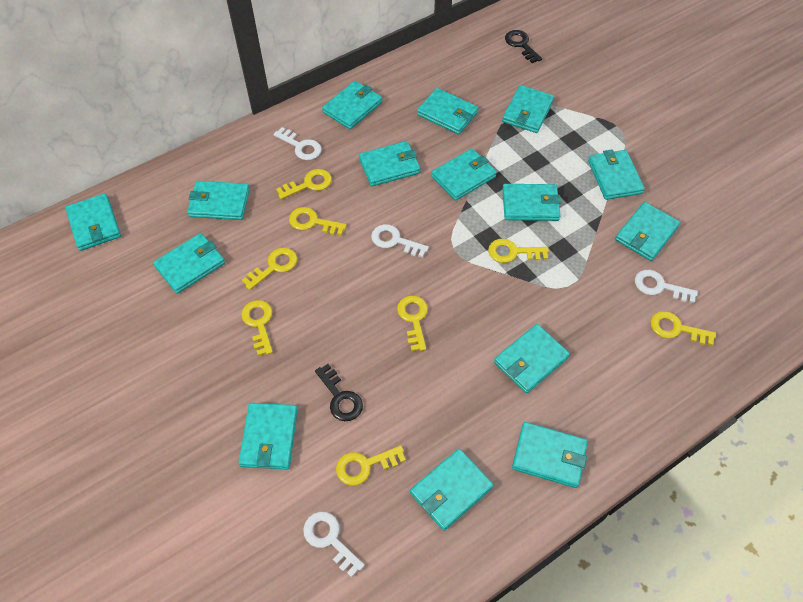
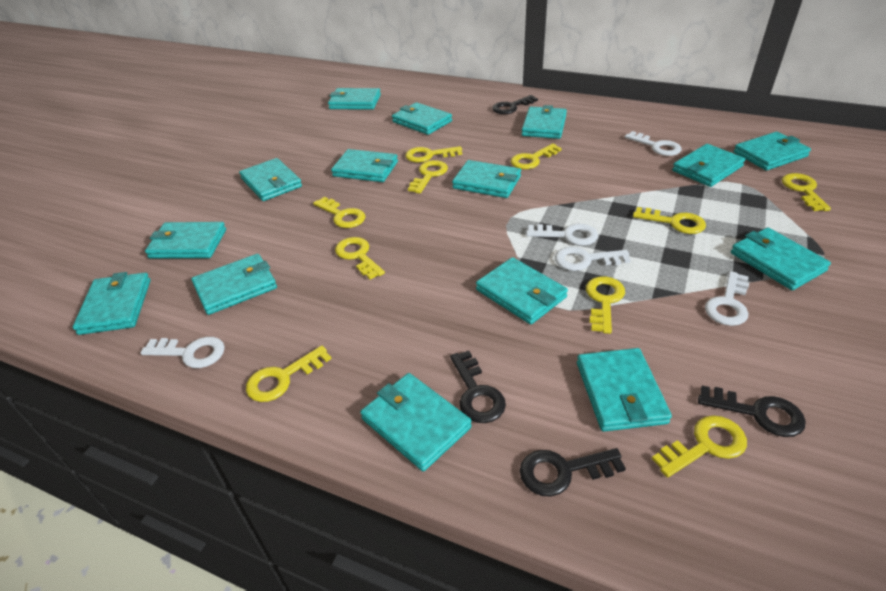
black key: 2 -> 4
white key: 4 -> 5
yellow key: 8 -> 10

